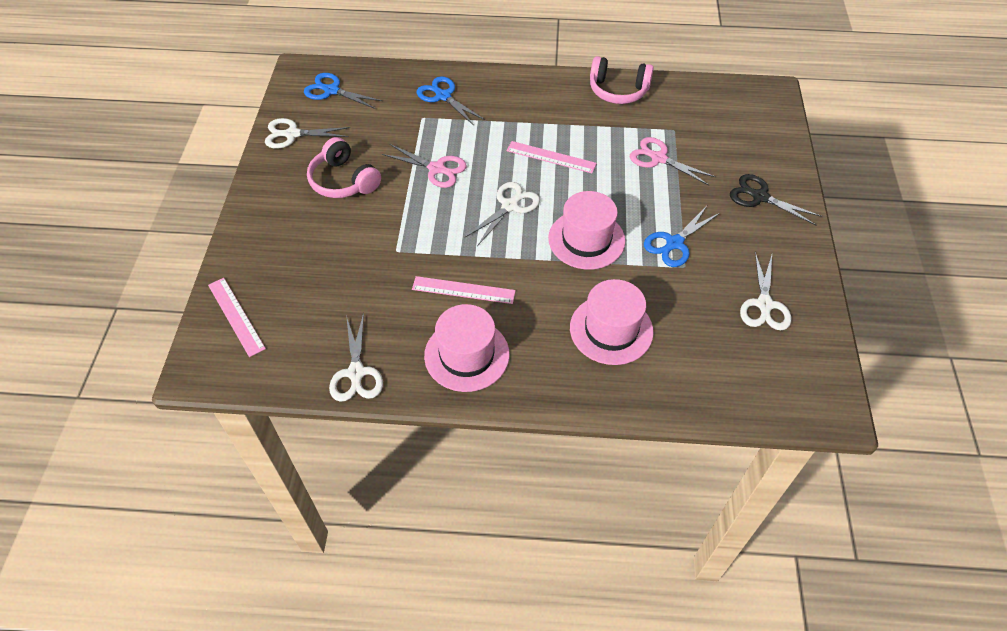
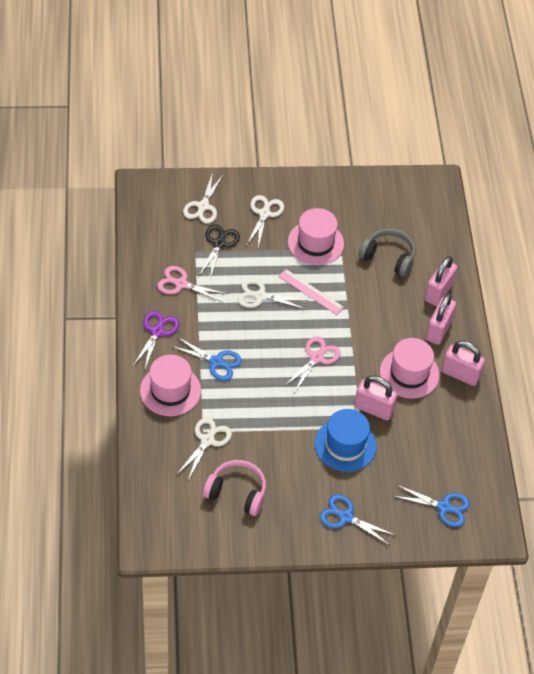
blue hat: 0 -> 1
grey headphones: 0 -> 1
pink headphones: 2 -> 1
pink padlock: 0 -> 4
pink ruler: 3 -> 1
purple scissors: 0 -> 1

